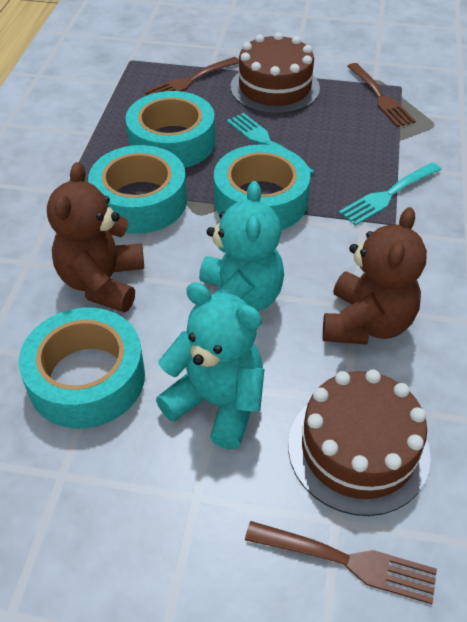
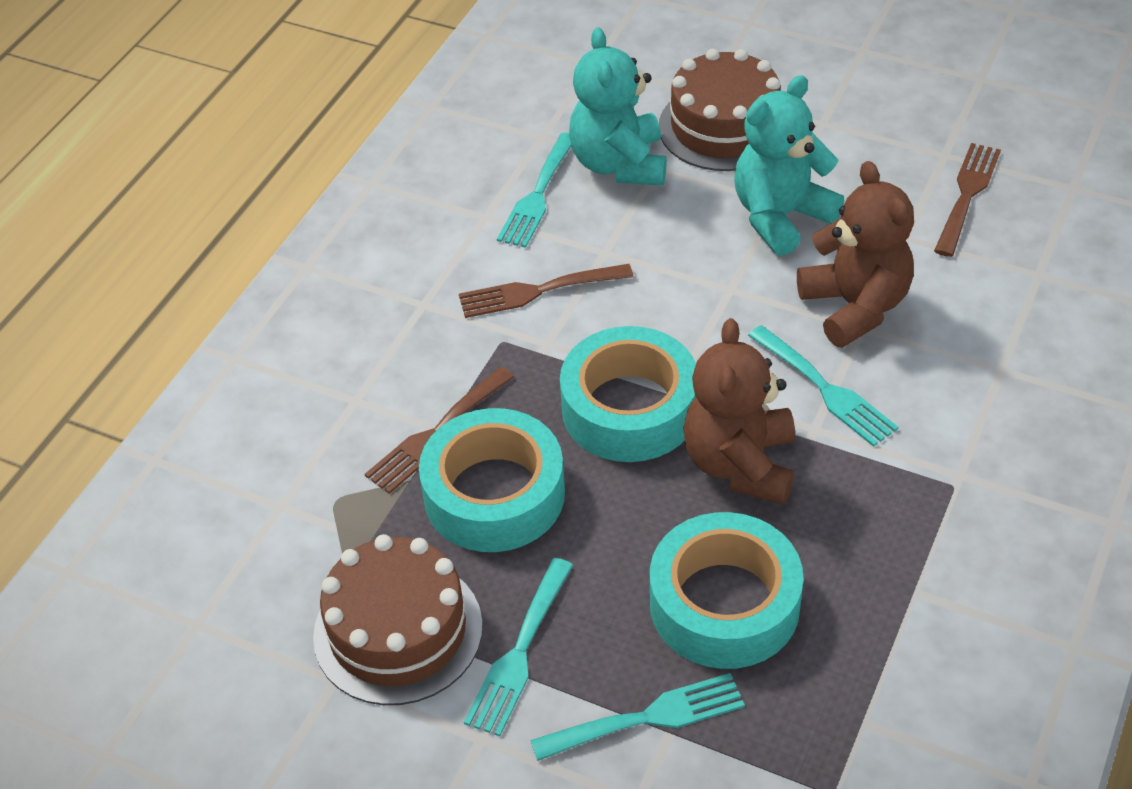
turquoise fork: 2 -> 4
turquoise tape: 4 -> 3

